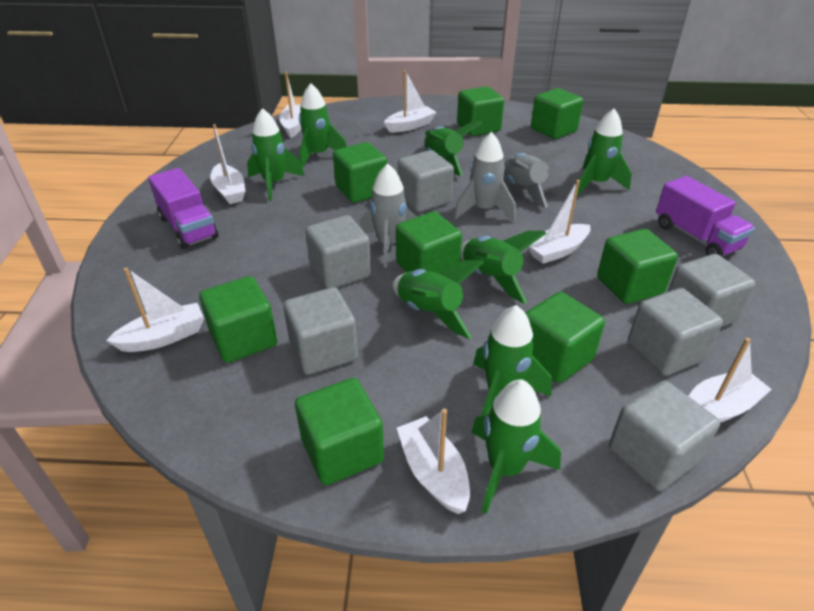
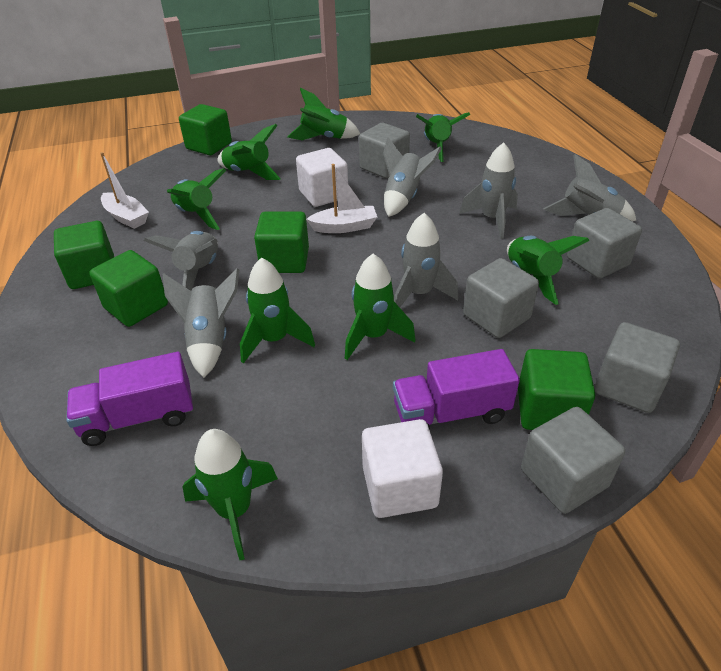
green cube: 8 -> 5
grey cube: 6 -> 5
grey rocket: 3 -> 6
white boat: 7 -> 2
white cube: 0 -> 2

